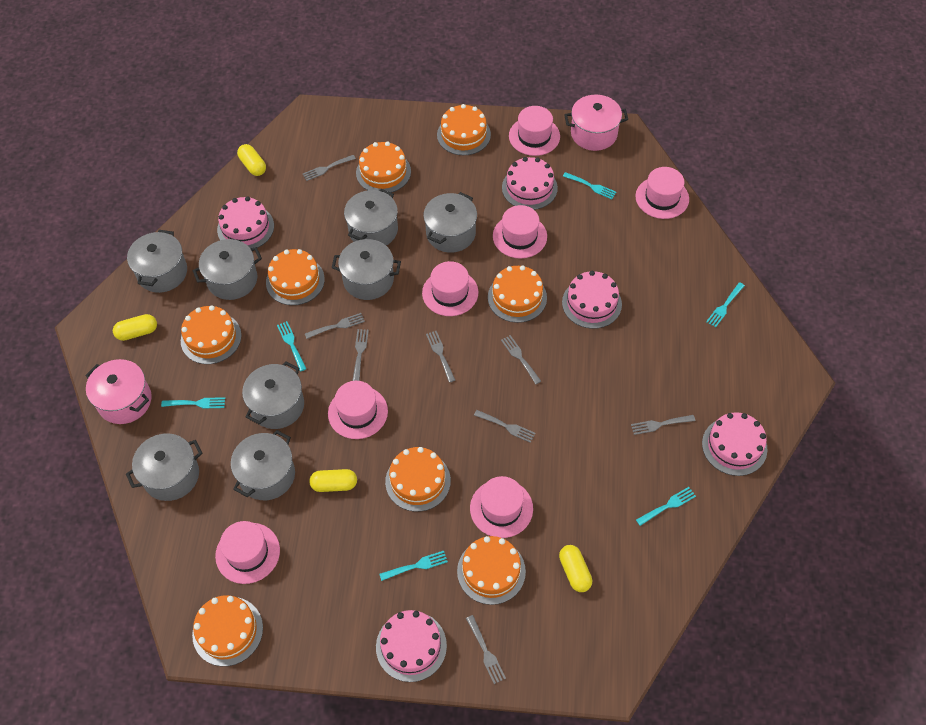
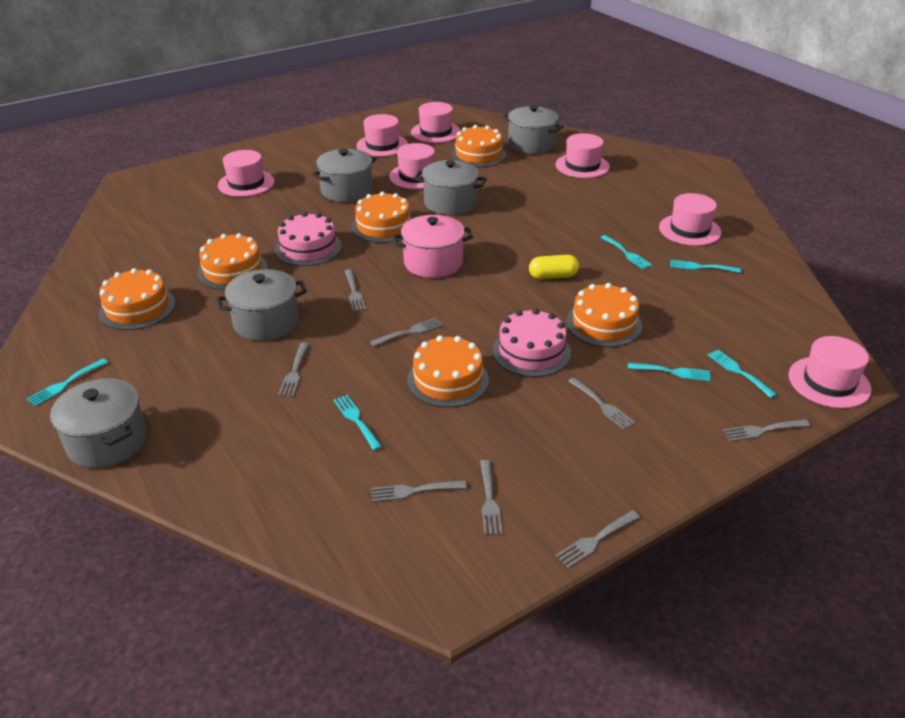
grey pot: 8 -> 5
orange cake: 8 -> 6
pink cake: 5 -> 2
pink pot: 2 -> 1
yellow capsule: 4 -> 1

